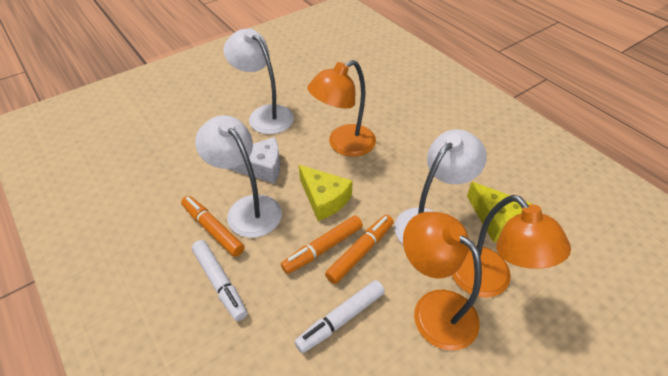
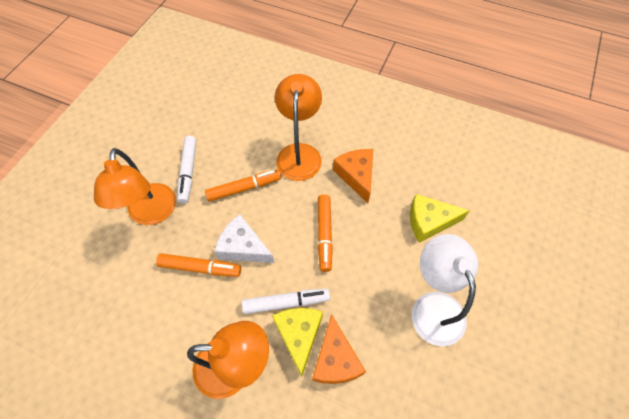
orange cheese: 0 -> 2
white lamp: 3 -> 1

